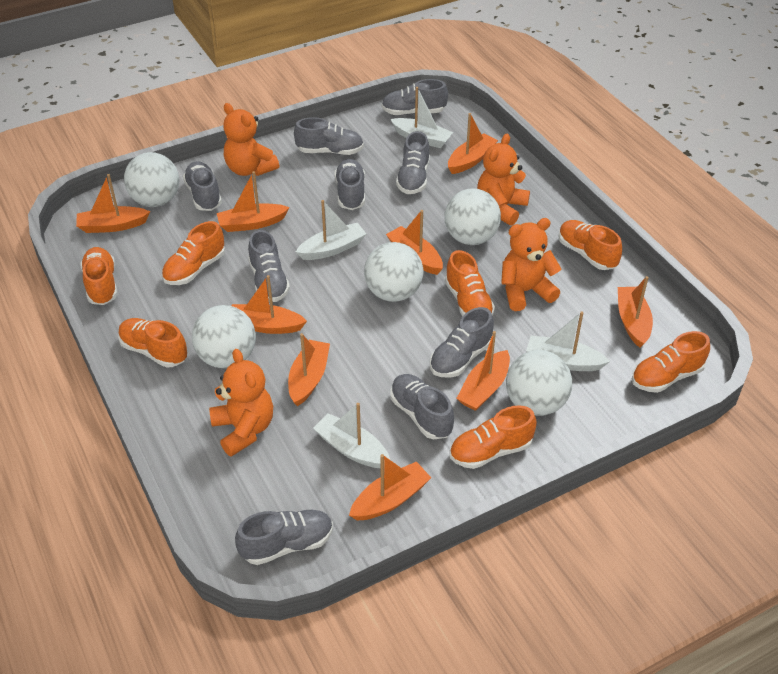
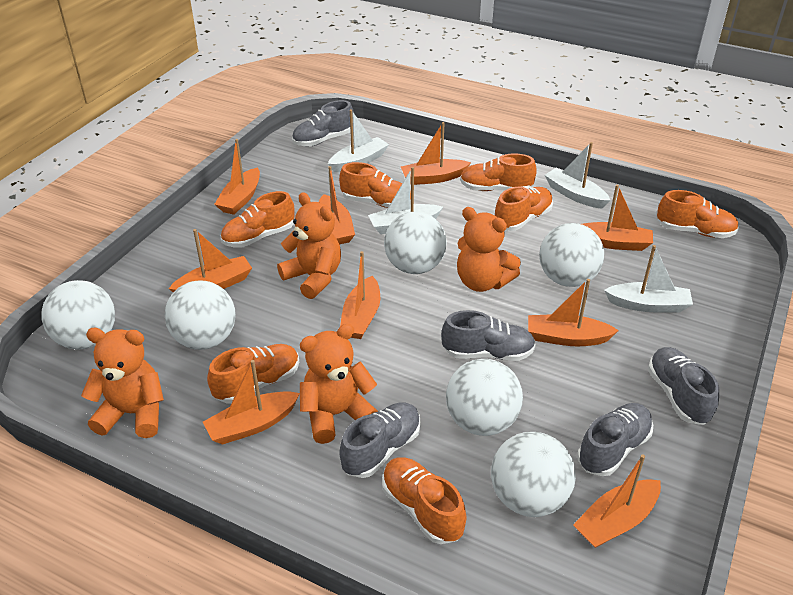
grey shoe: 9 -> 5
white ball: 5 -> 6

